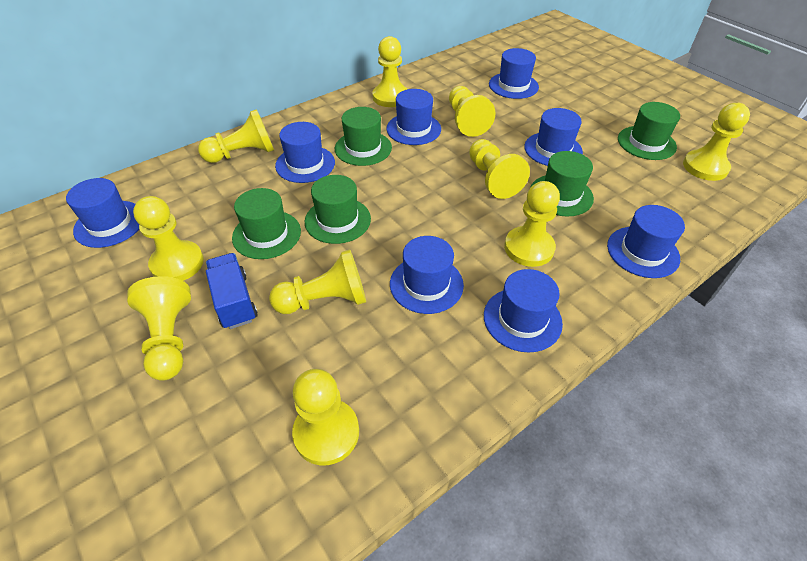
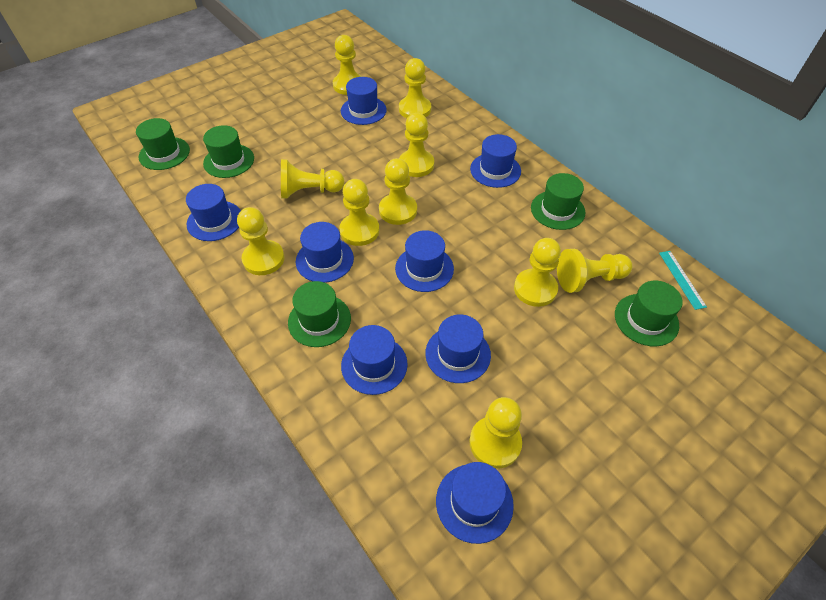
blue truck: 1 -> 0
turquoise ruler: 0 -> 1

